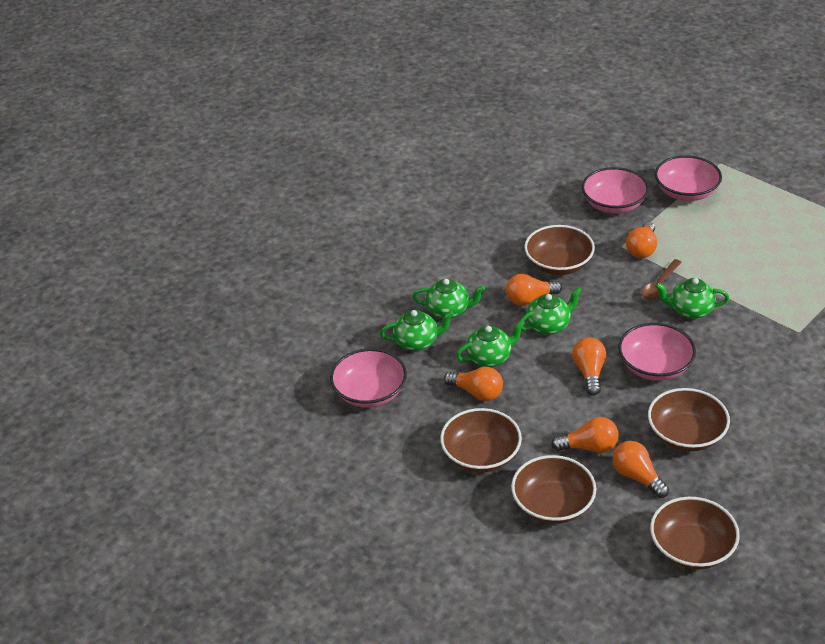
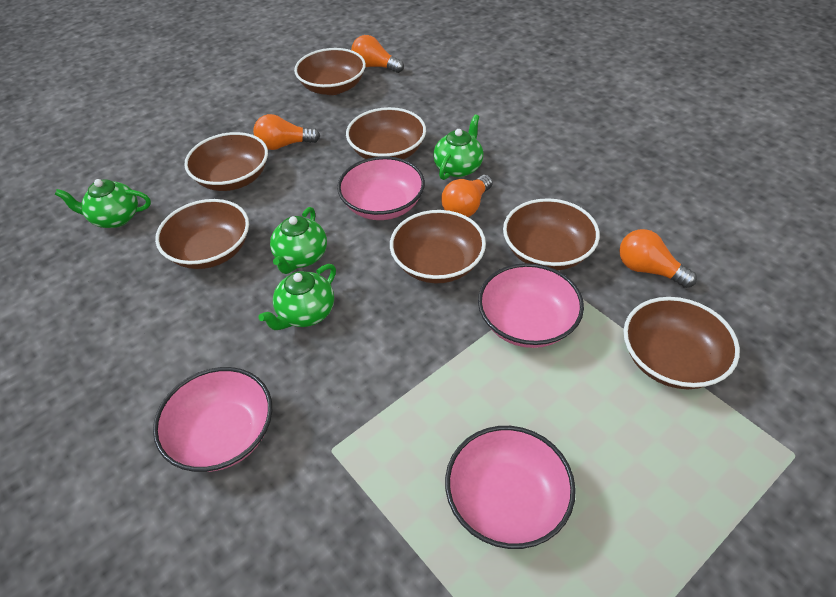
brown bowl: 5 -> 7
brown spoon: 1 -> 0
green teapot: 5 -> 4
orange light bulb: 6 -> 4

